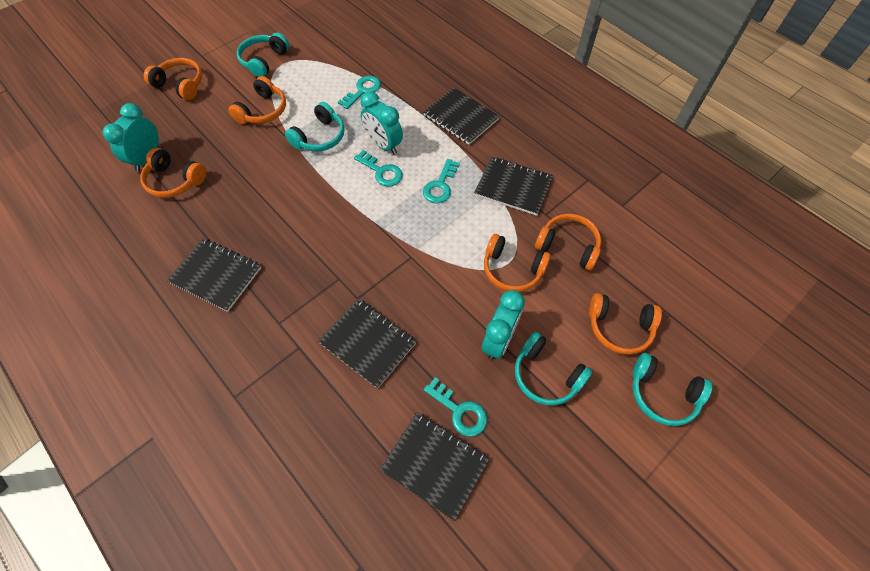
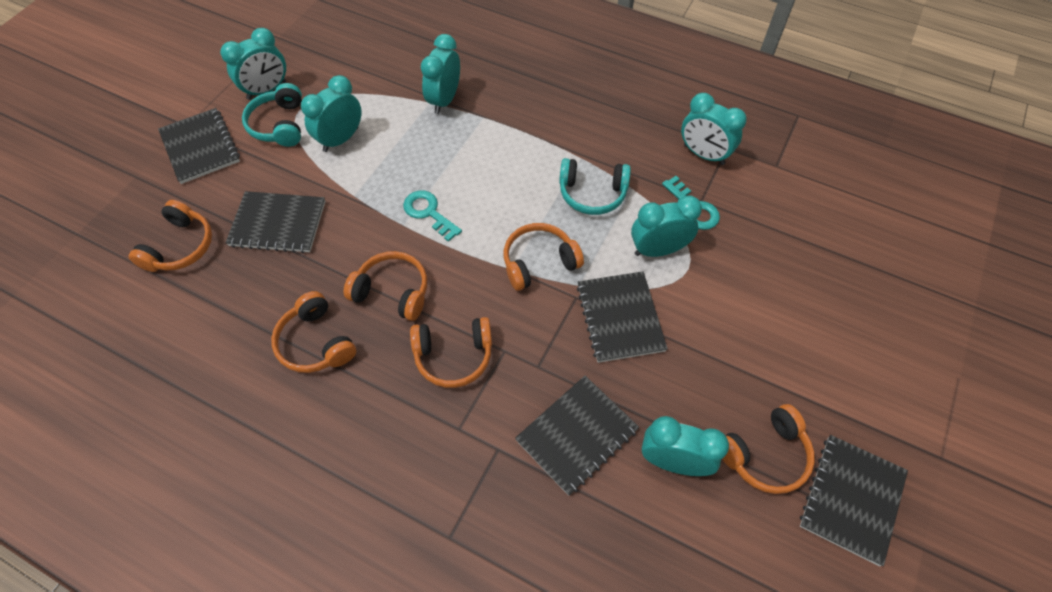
turquoise clock: 3 -> 6
turquoise headphones: 4 -> 2
turquoise key: 4 -> 2

